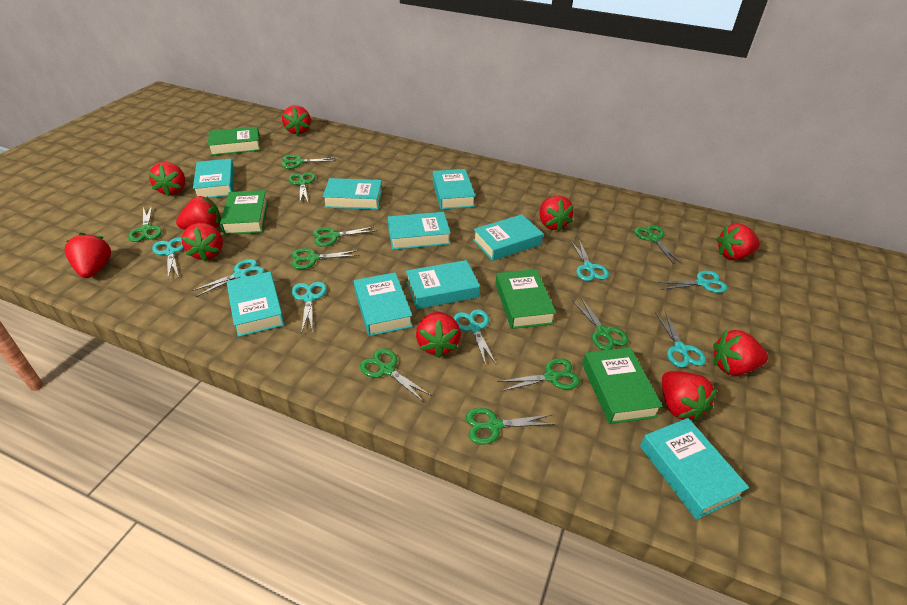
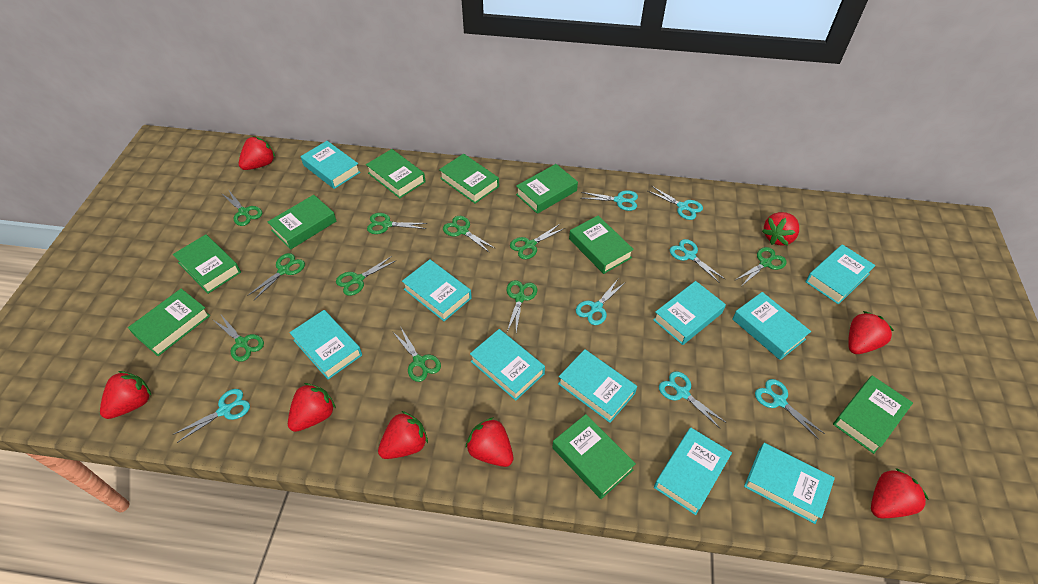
green book: 4 -> 9
red strawberry: 10 -> 8
turquoise book: 9 -> 10

